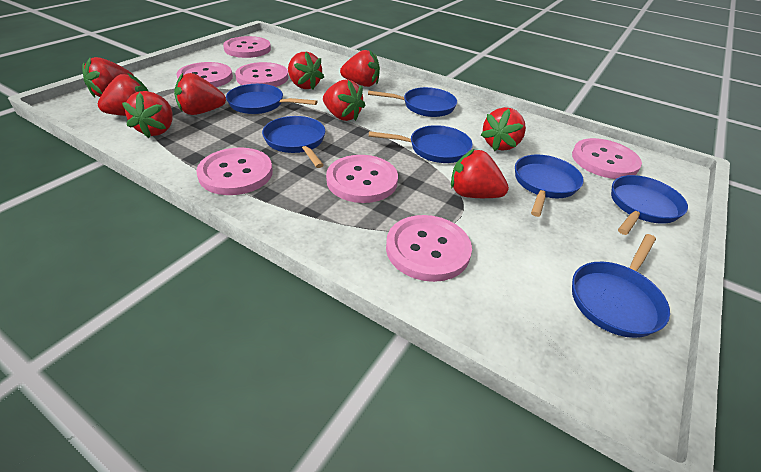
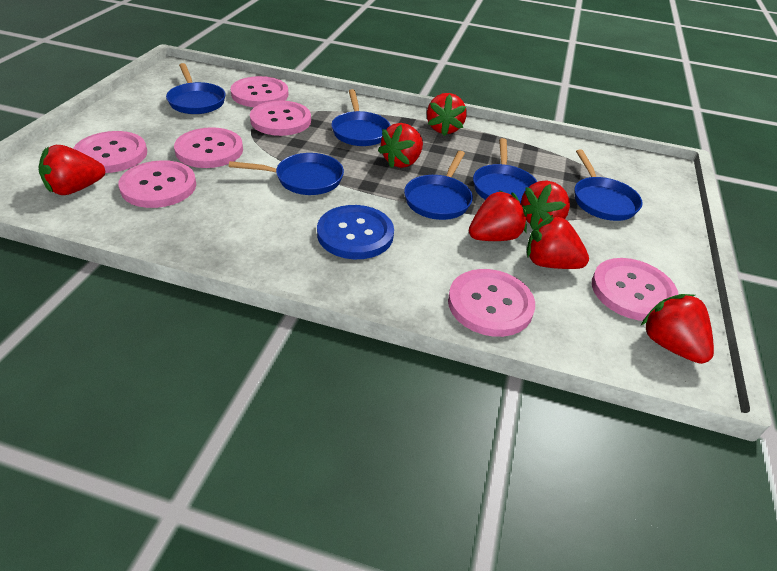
blue button: 0 -> 1
blue pan: 7 -> 6
red strawberry: 9 -> 7

